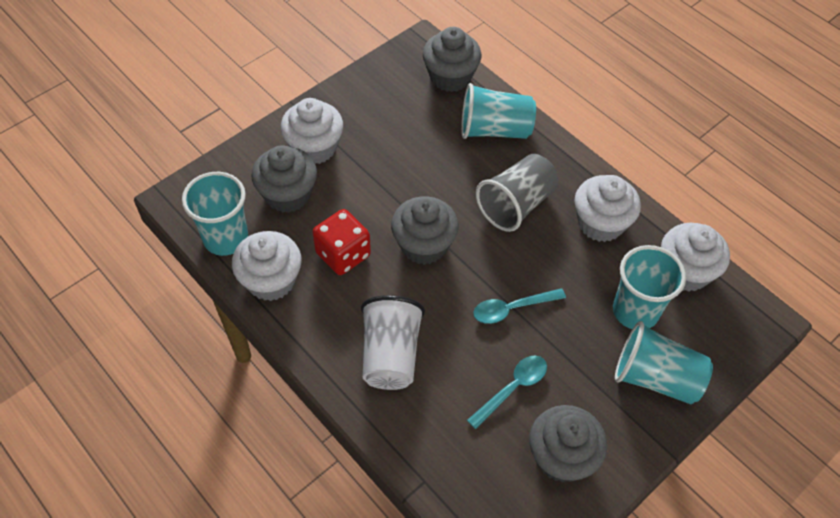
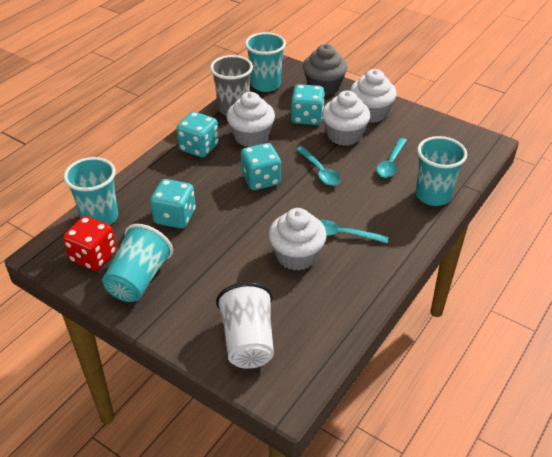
grey cupcake: 4 -> 1
turquoise dice: 0 -> 4
turquoise spoon: 2 -> 3

